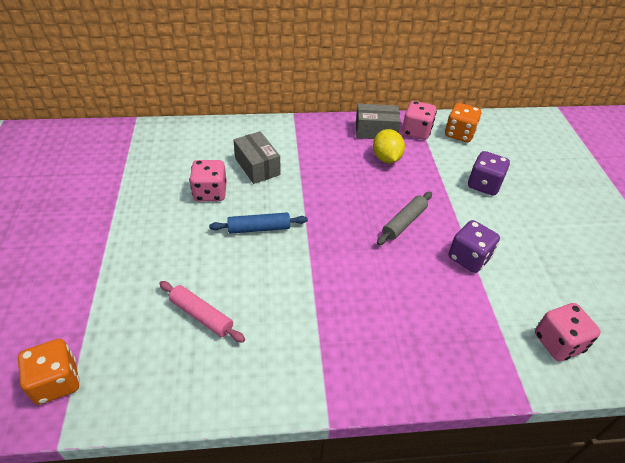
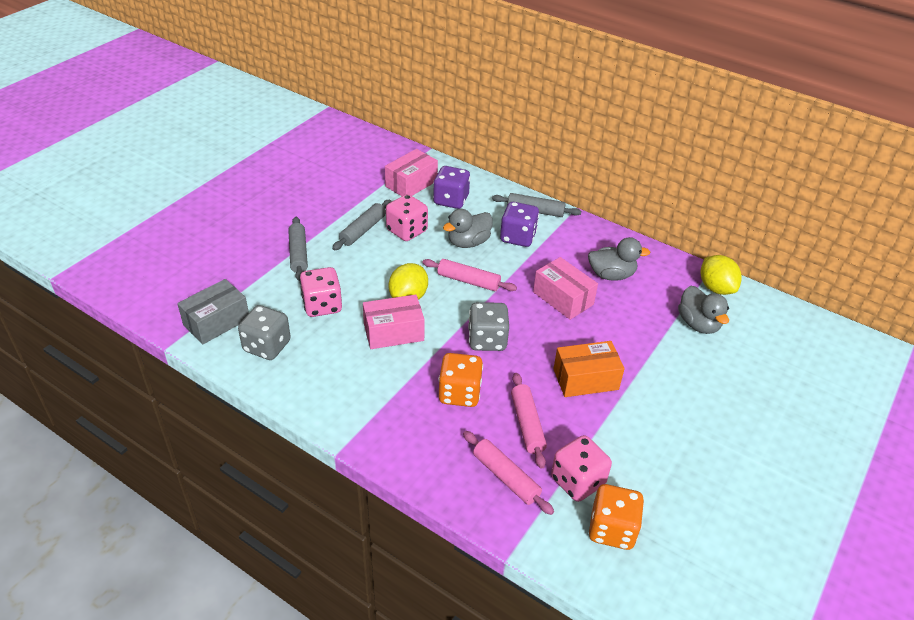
blue rolling pin: 1 -> 0
grey box: 2 -> 1
grey dice: 0 -> 2
grey duck: 0 -> 3
grey rolling pin: 1 -> 3
orange box: 0 -> 1
pink box: 0 -> 3
pink rolling pin: 1 -> 3
yellow lemon: 1 -> 2

